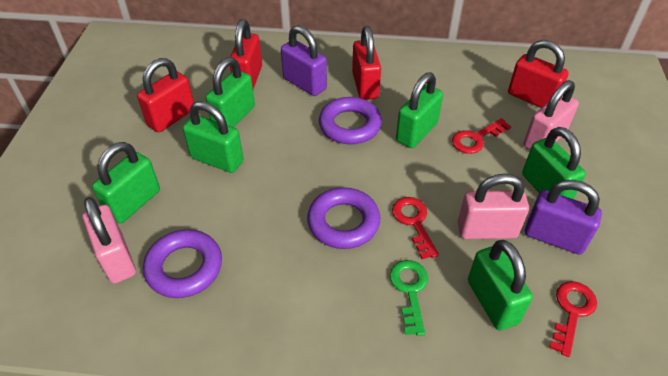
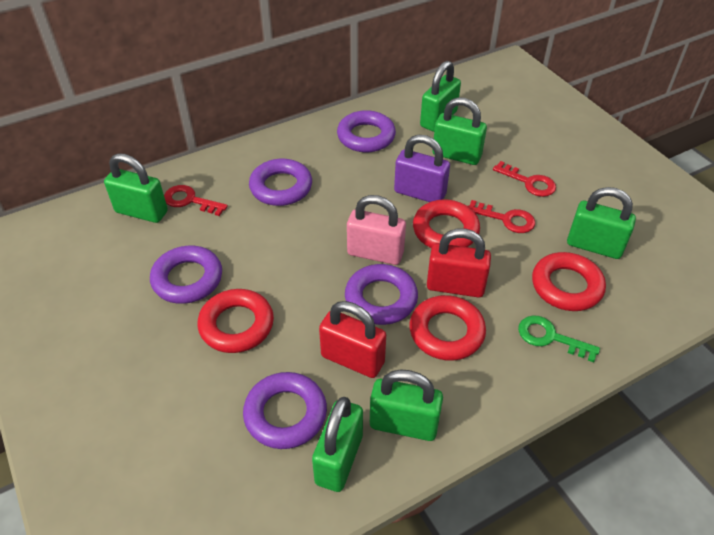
pink padlock: 3 -> 1
purple padlock: 2 -> 1
purple ring: 3 -> 5
red padlock: 4 -> 2
red ring: 0 -> 4

